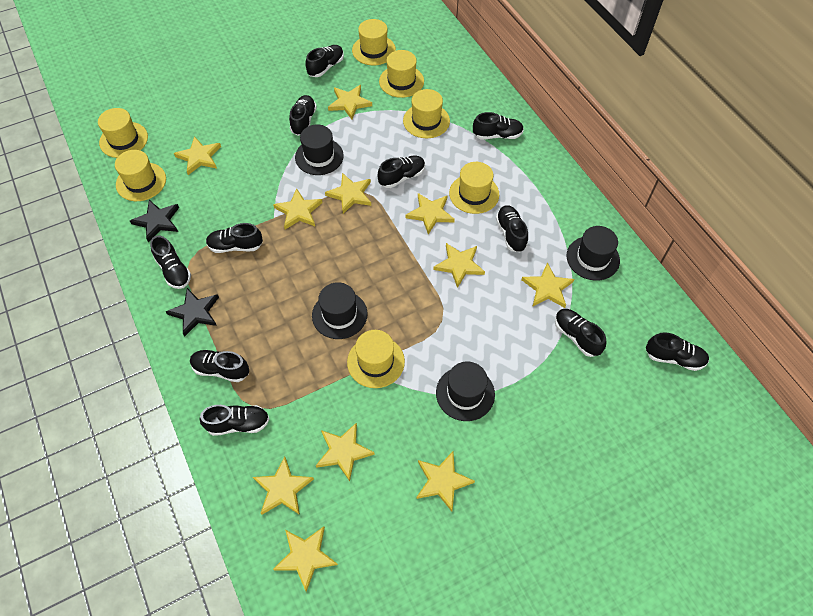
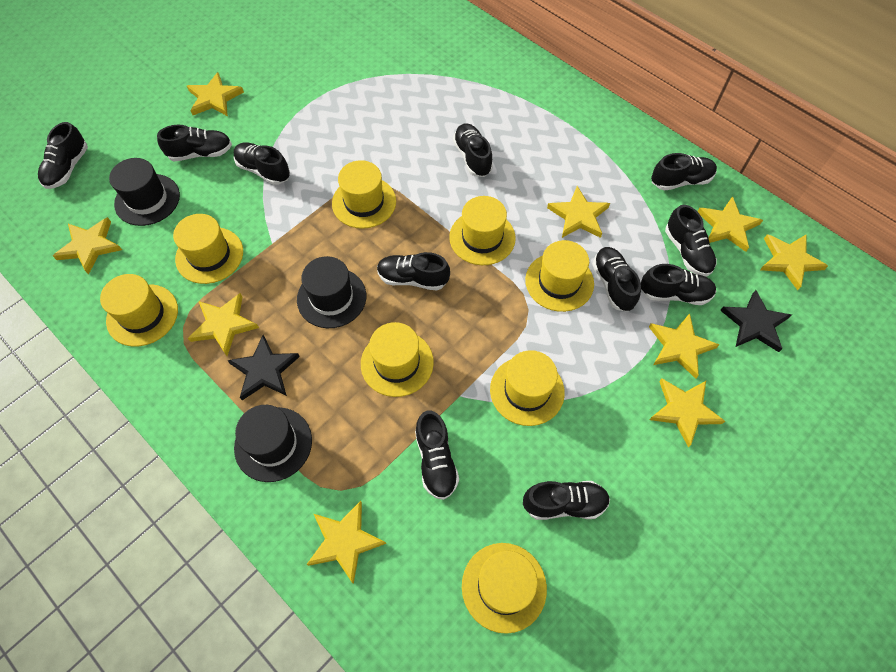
black hat: 4 -> 3
yellow hat: 7 -> 8
yellow star: 11 -> 9

